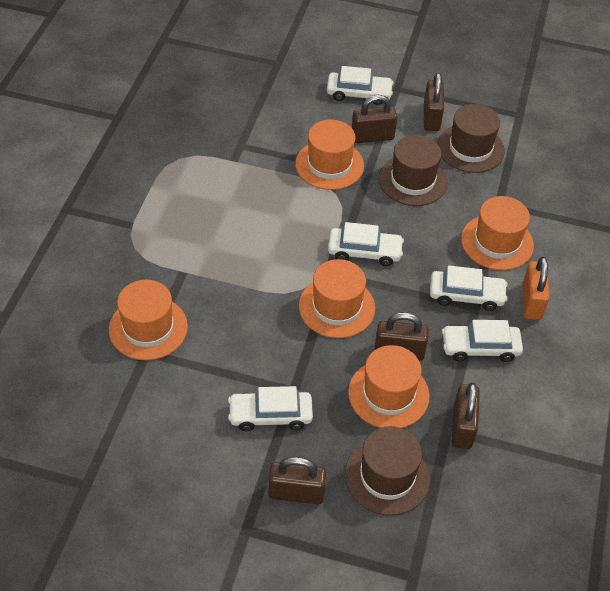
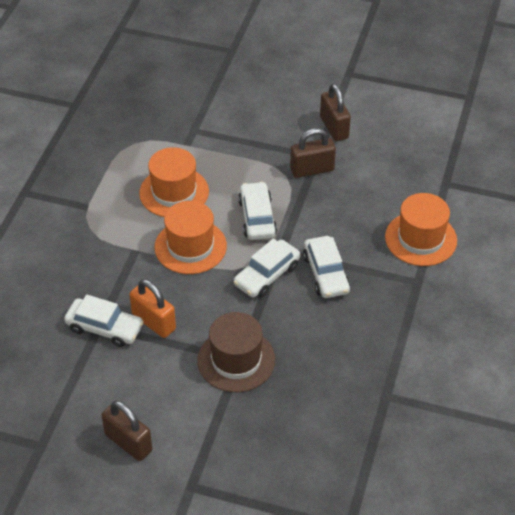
brown hat: 3 -> 1
brown padlock: 5 -> 3
orange hat: 5 -> 3
white car: 5 -> 4

